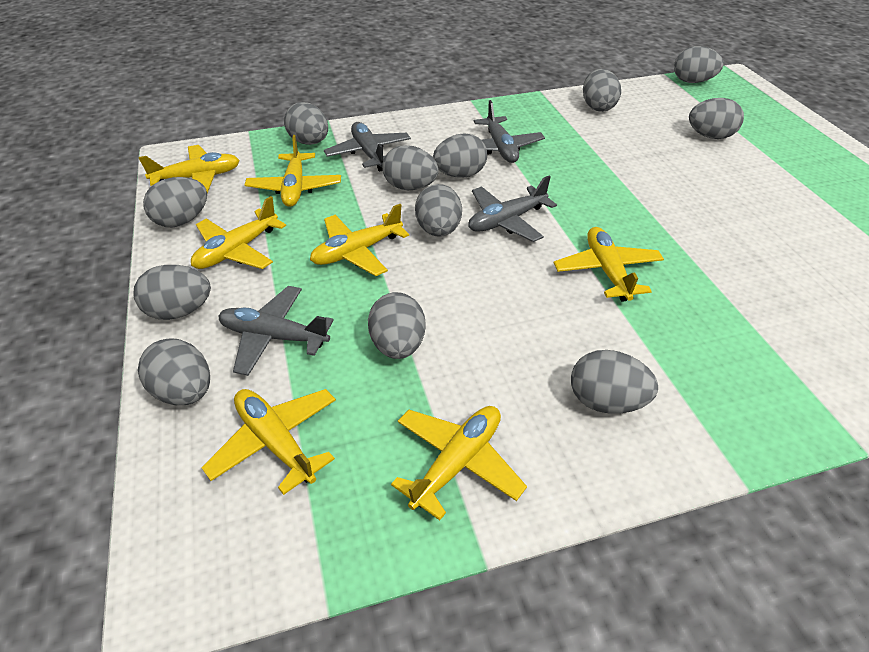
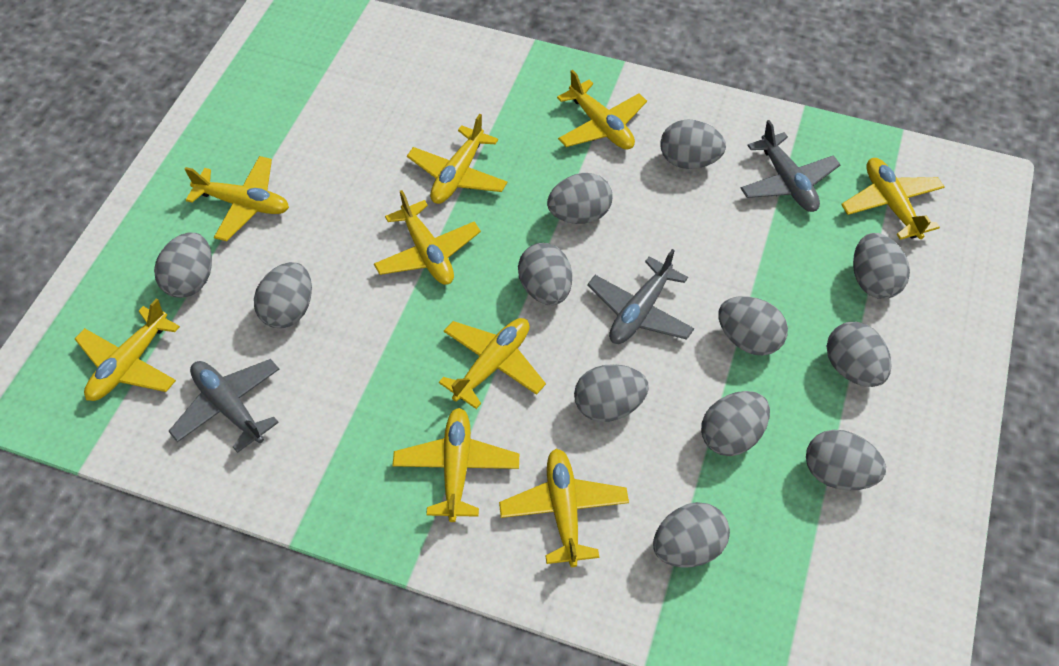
grey plane: 4 -> 3
yellow plane: 7 -> 9

